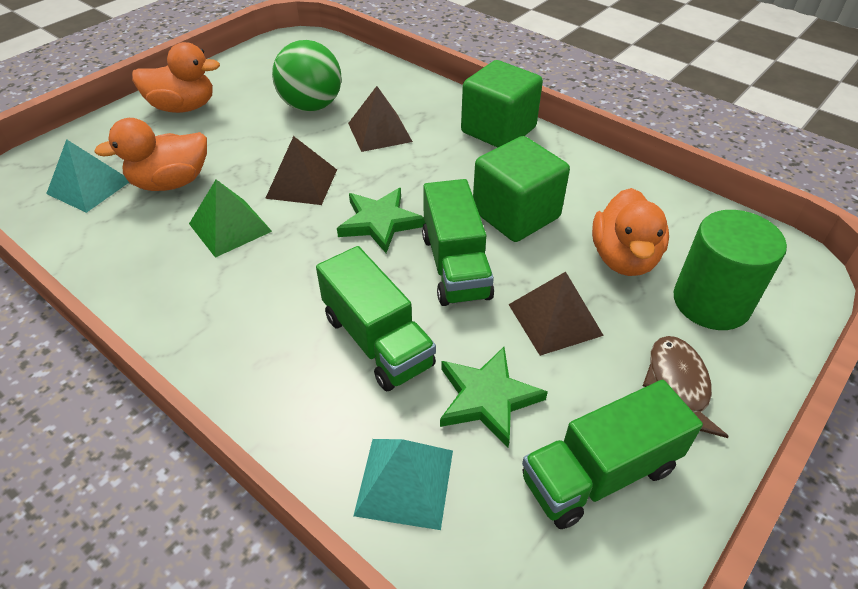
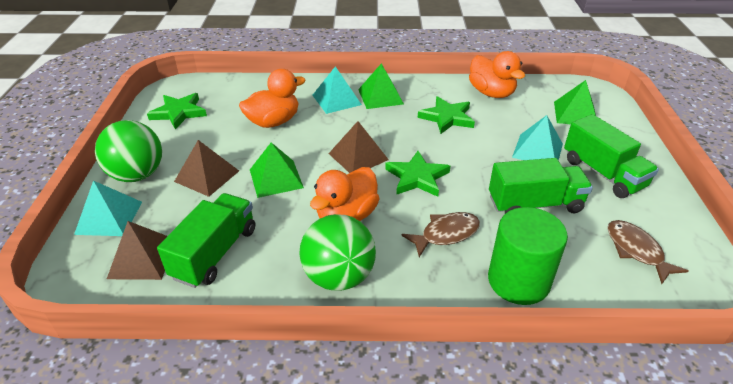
brown fish: 1 -> 2
green ball: 1 -> 2
green cube: 2 -> 0
green pyramid: 1 -> 3
green star: 2 -> 3
turquoise pyramid: 2 -> 3

